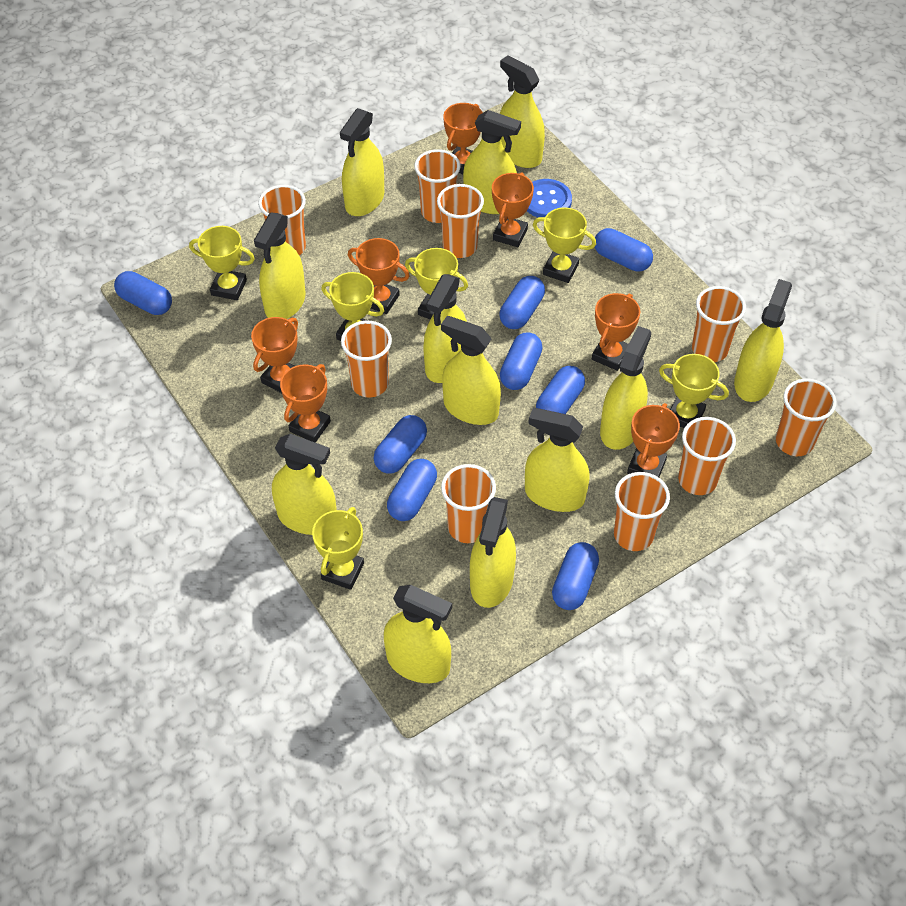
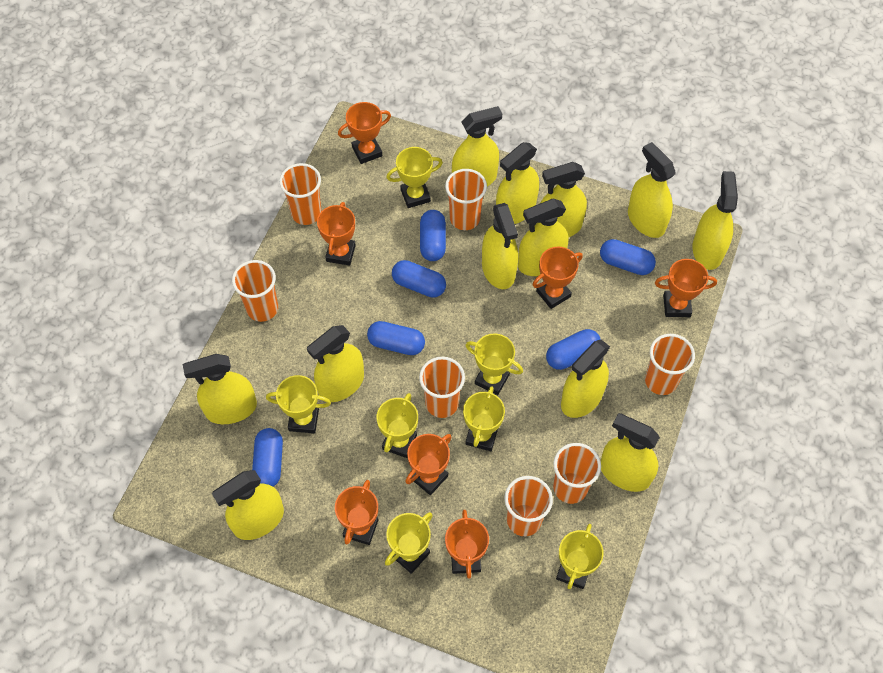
blue button: 1 -> 0
blue capsule: 8 -> 6
orange cup: 9 -> 7
yellow trophy: 6 -> 7

